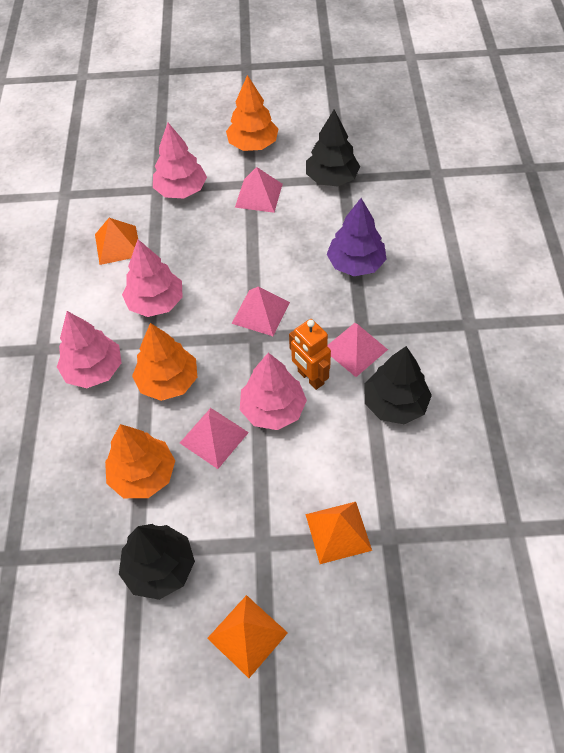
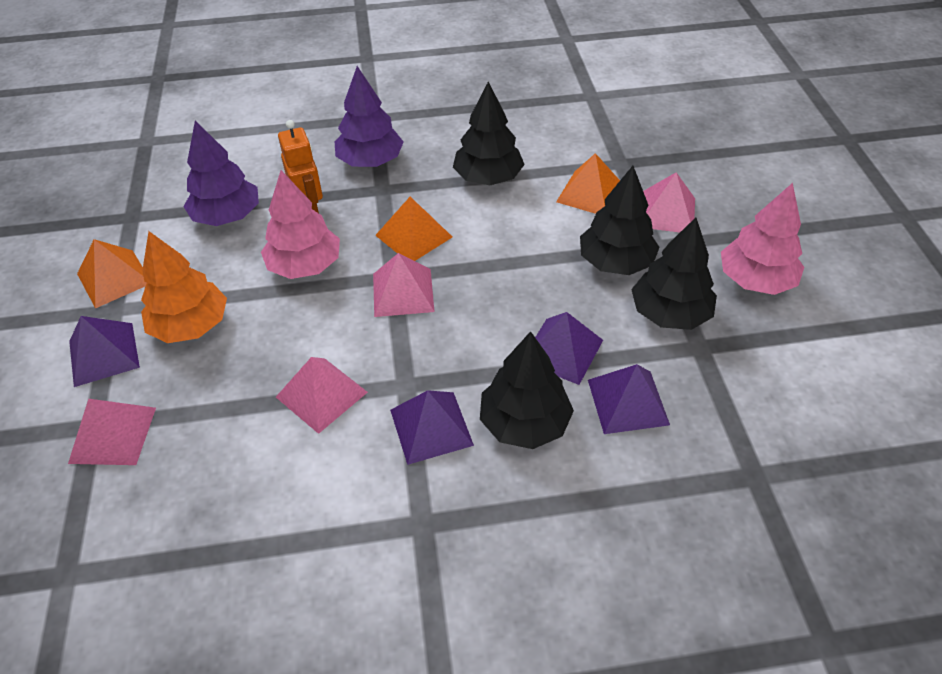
black tree: 3 -> 4
orange tree: 3 -> 1
pink tree: 4 -> 2
purple pyramid: 0 -> 4
purple tree: 1 -> 2

